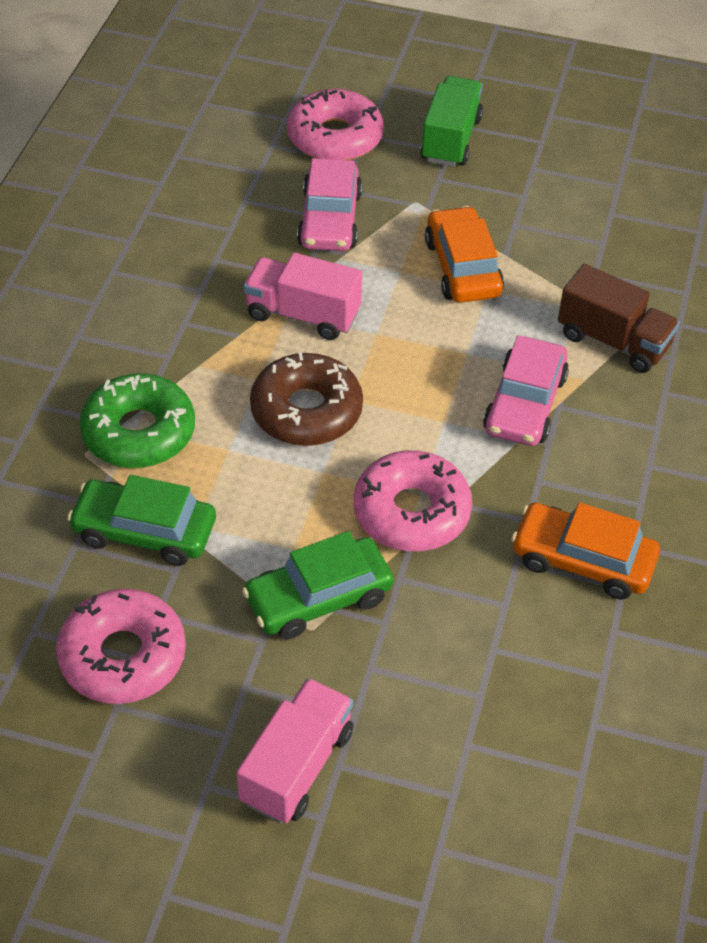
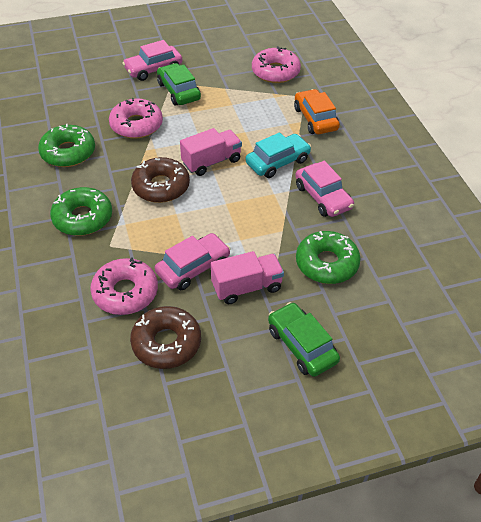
brown donut: 1 -> 2
brown truck: 1 -> 0
green donut: 1 -> 3
green truck: 1 -> 0
orange car: 2 -> 1
pink car: 2 -> 3
turquoise car: 0 -> 1

